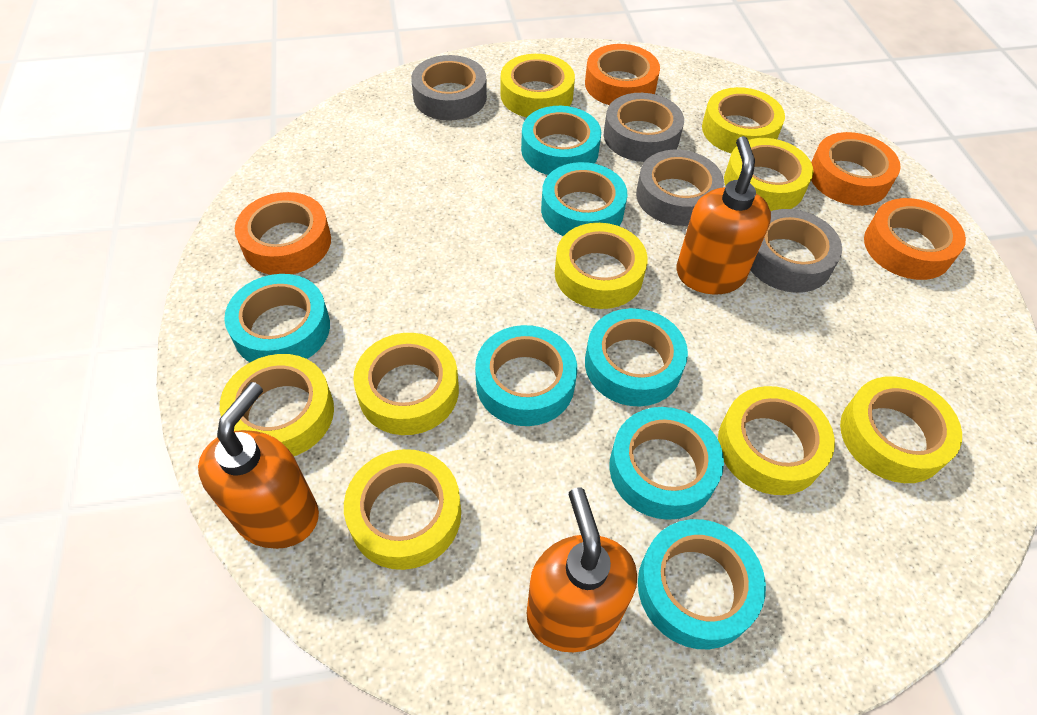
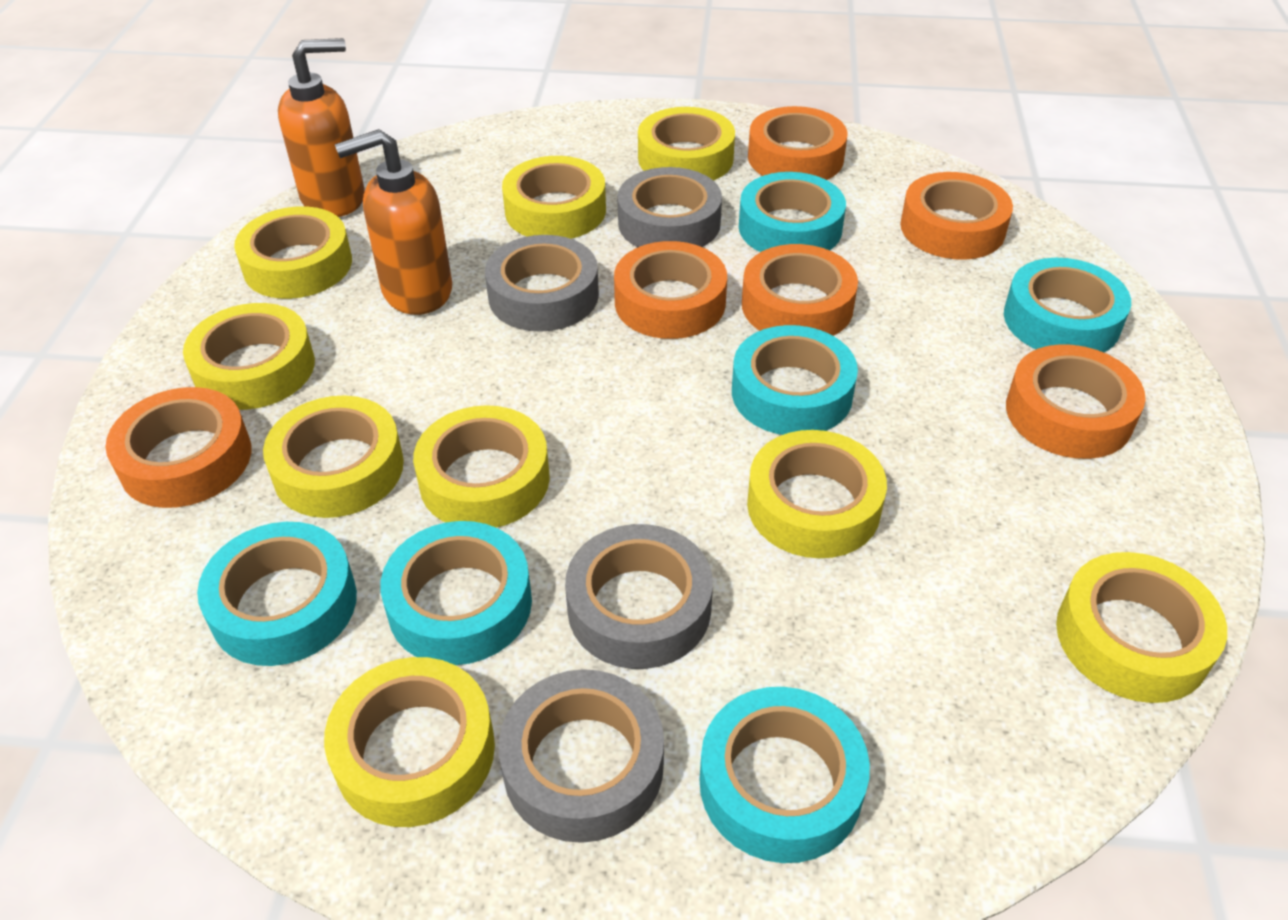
orange soap dispenser: 3 -> 2
orange tape: 4 -> 6
turquoise tape: 7 -> 6

